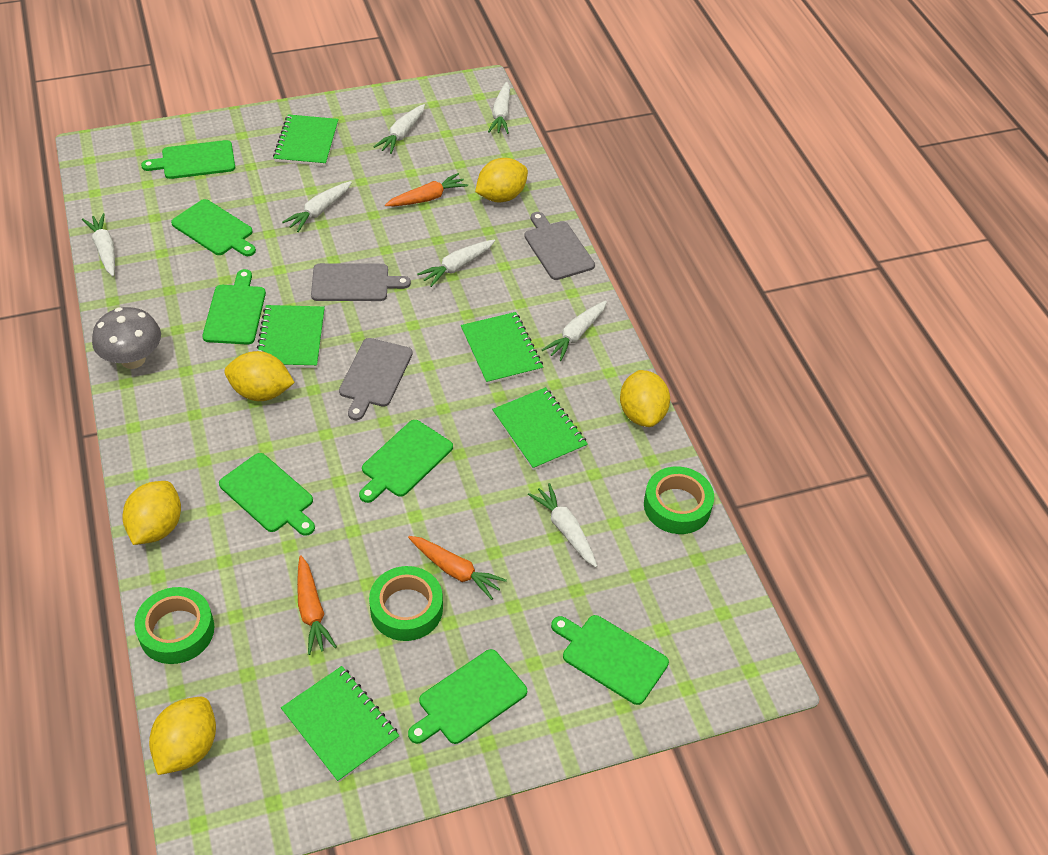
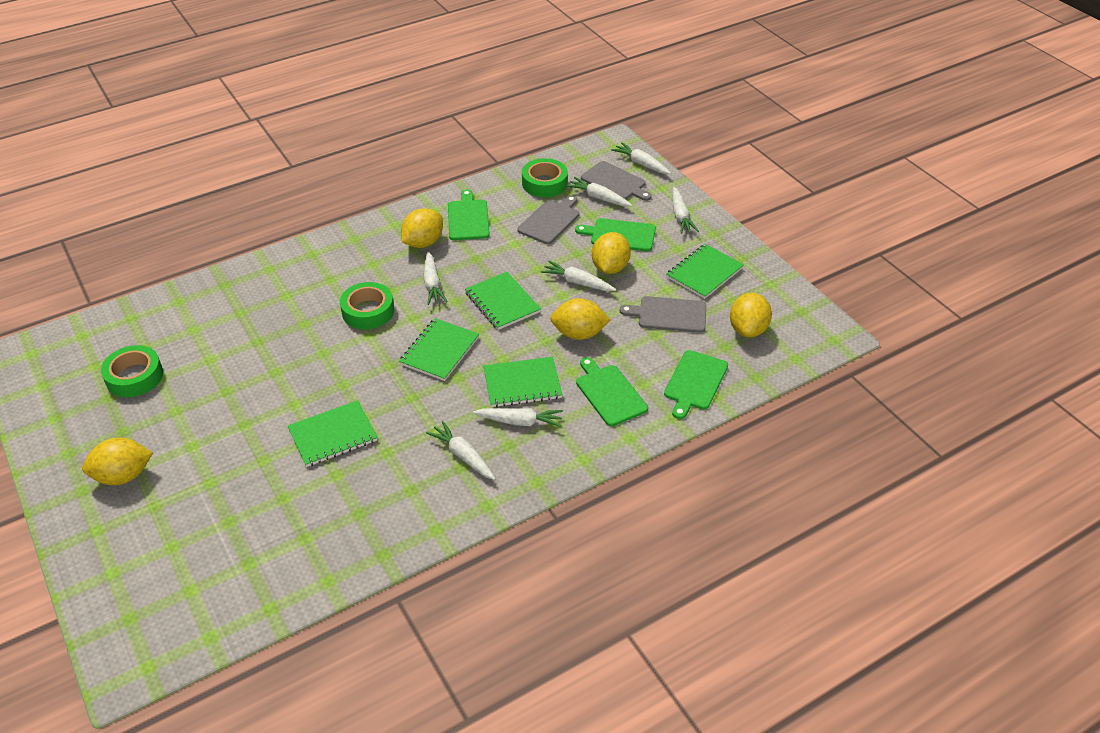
green cutting board: 7 -> 4
grey mushroom: 1 -> 0
orange carrot: 3 -> 0

